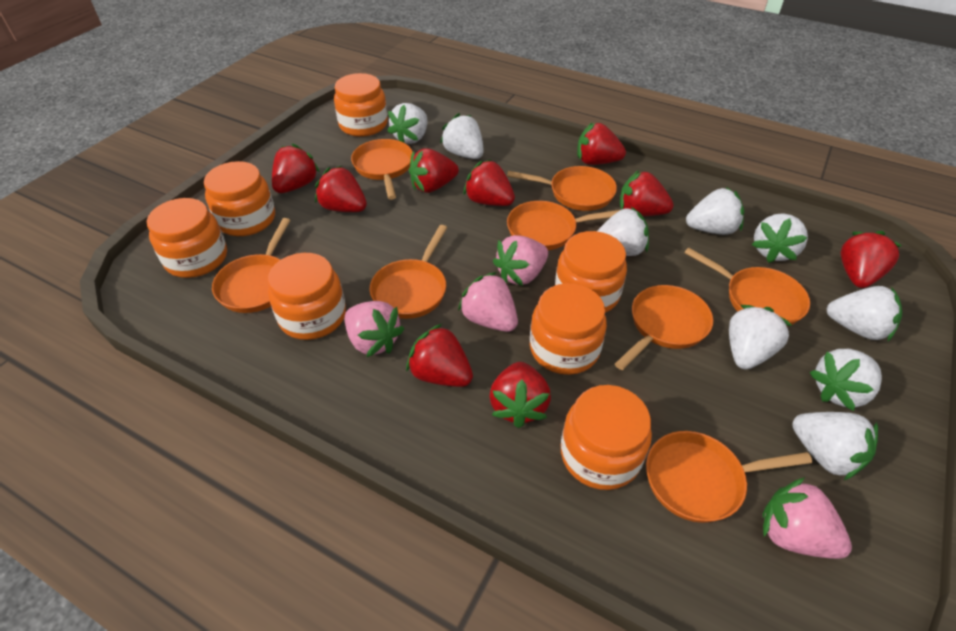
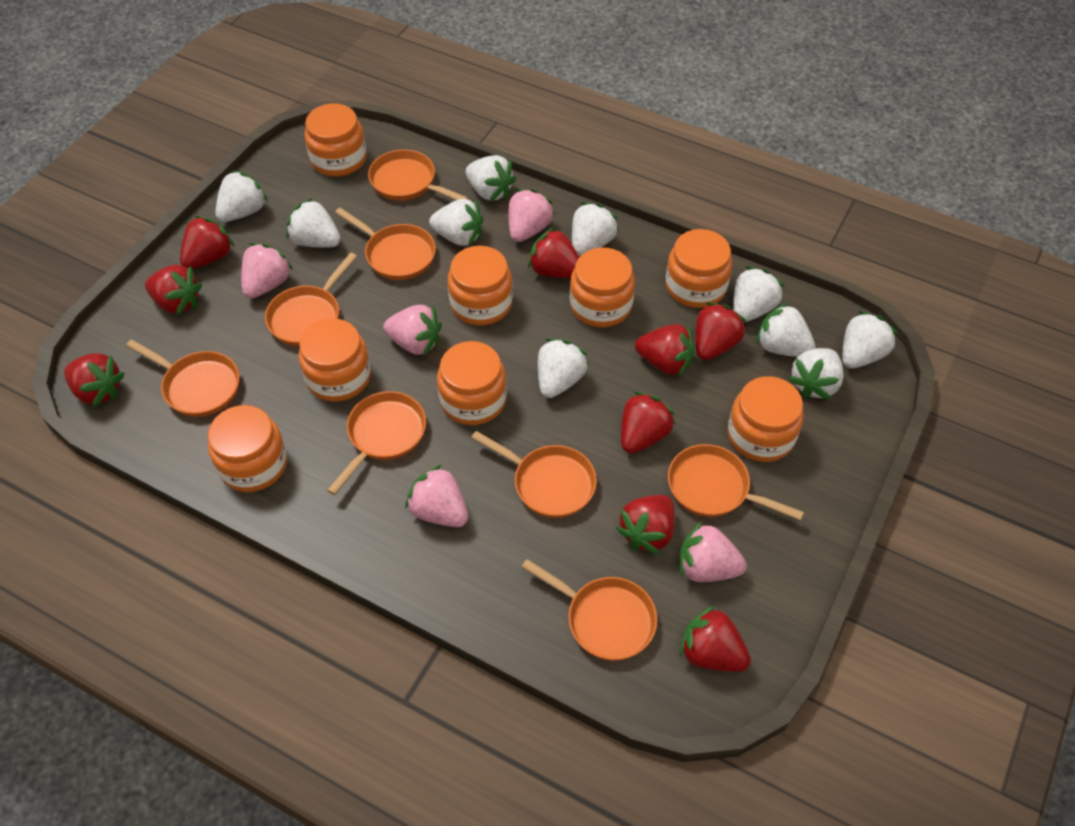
orange jar: 7 -> 8
pink strawberry: 4 -> 5
white strawberry: 9 -> 10

